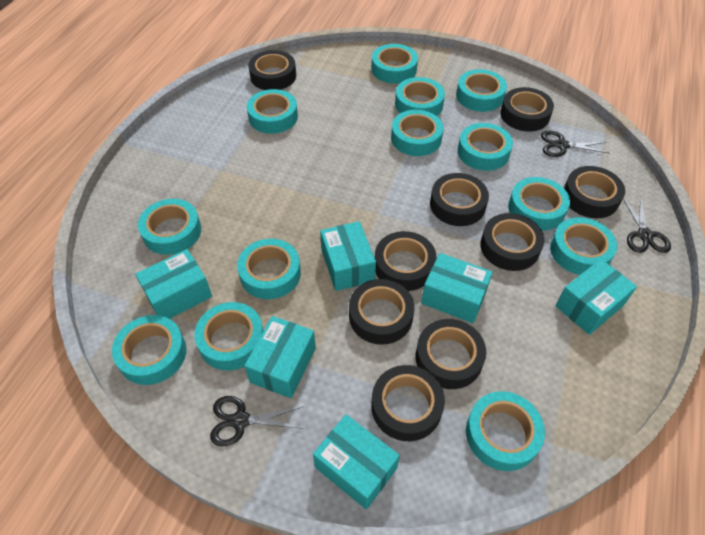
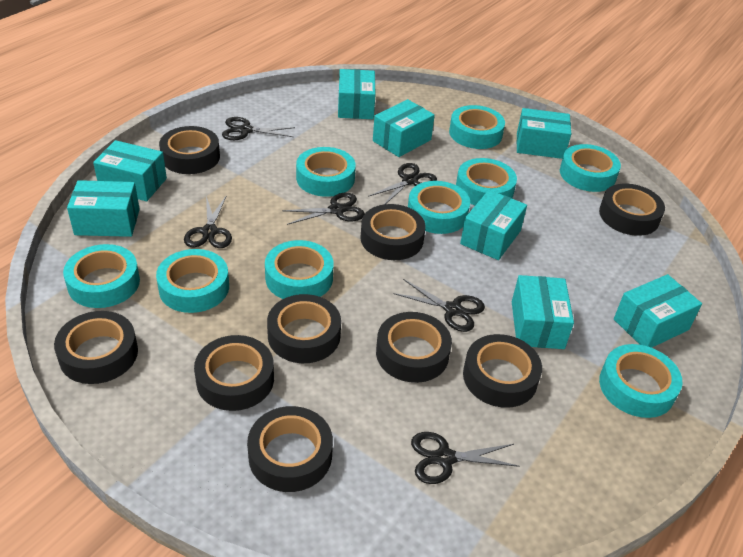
black scissors: 3 -> 6
turquoise box: 6 -> 8
turquoise tape: 13 -> 9

